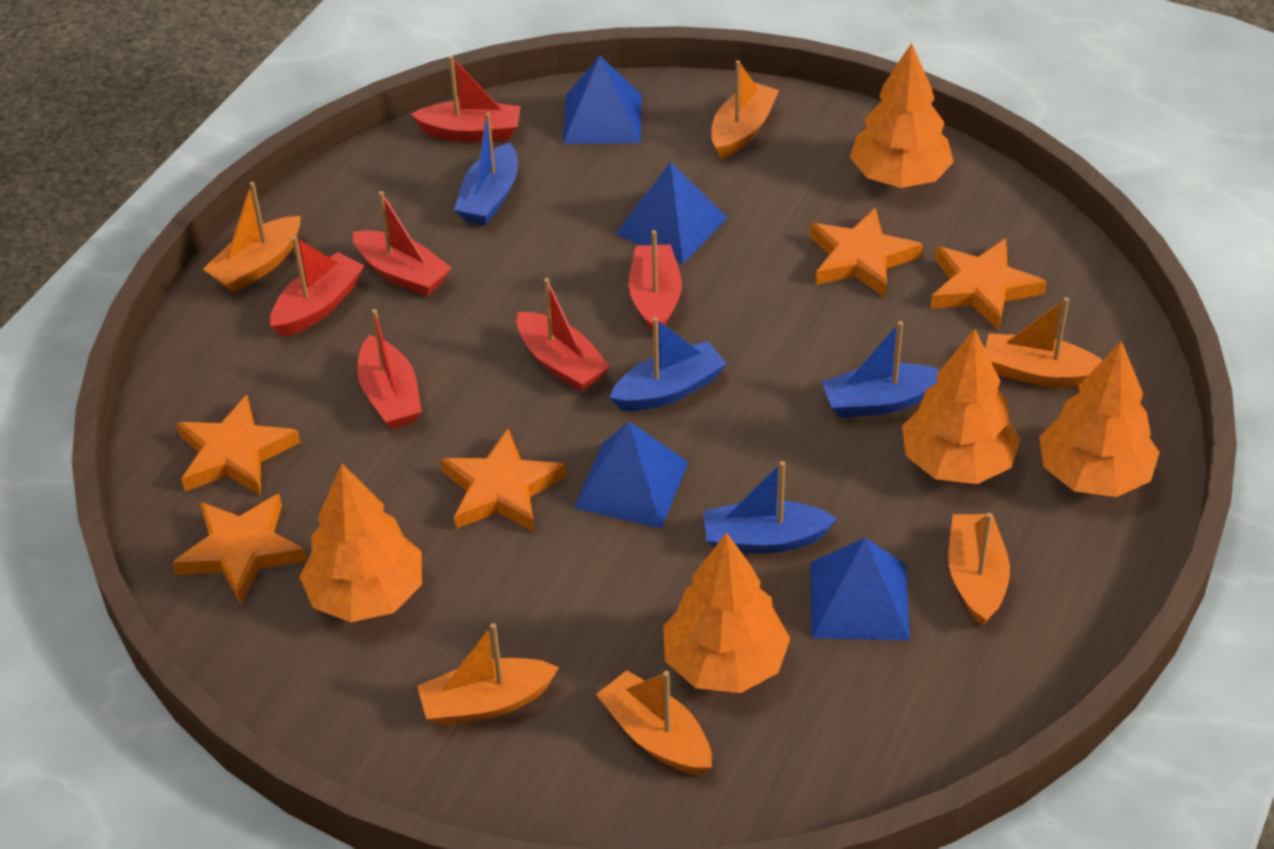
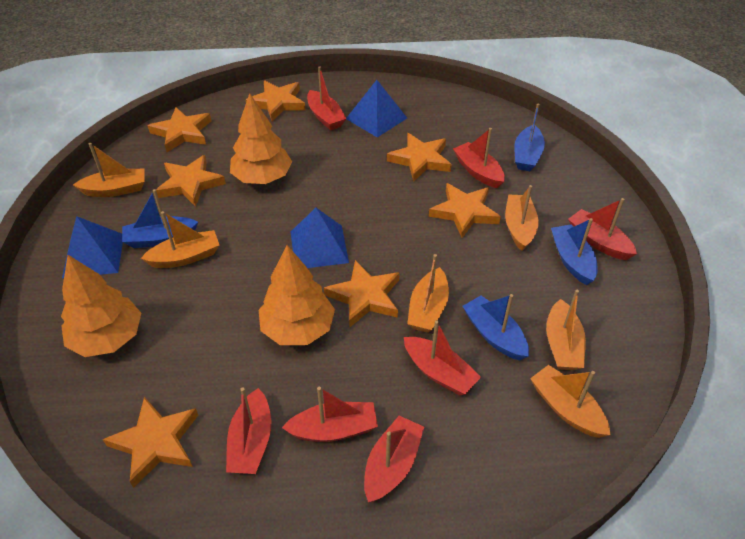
blue pyramid: 4 -> 3
orange star: 5 -> 7
orange tree: 5 -> 3
red boat: 6 -> 7

